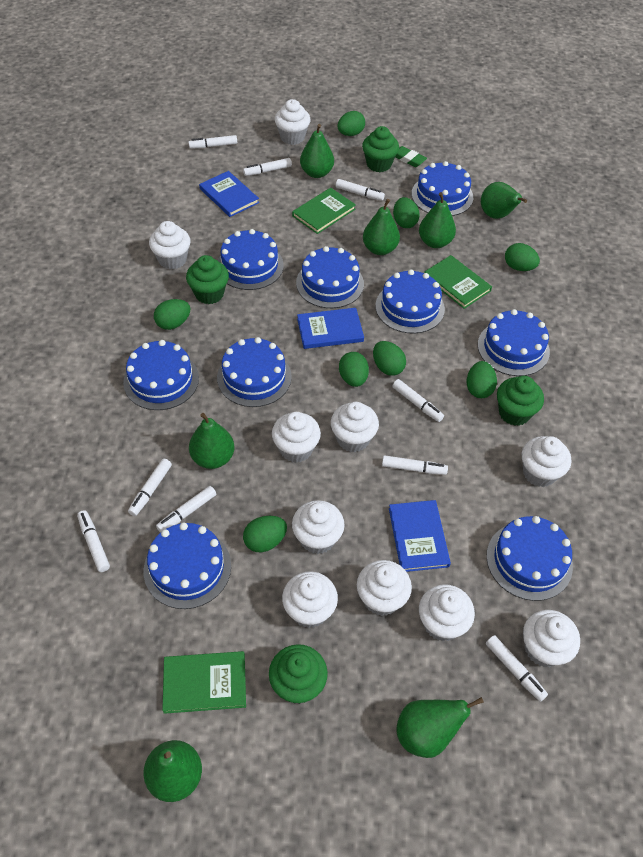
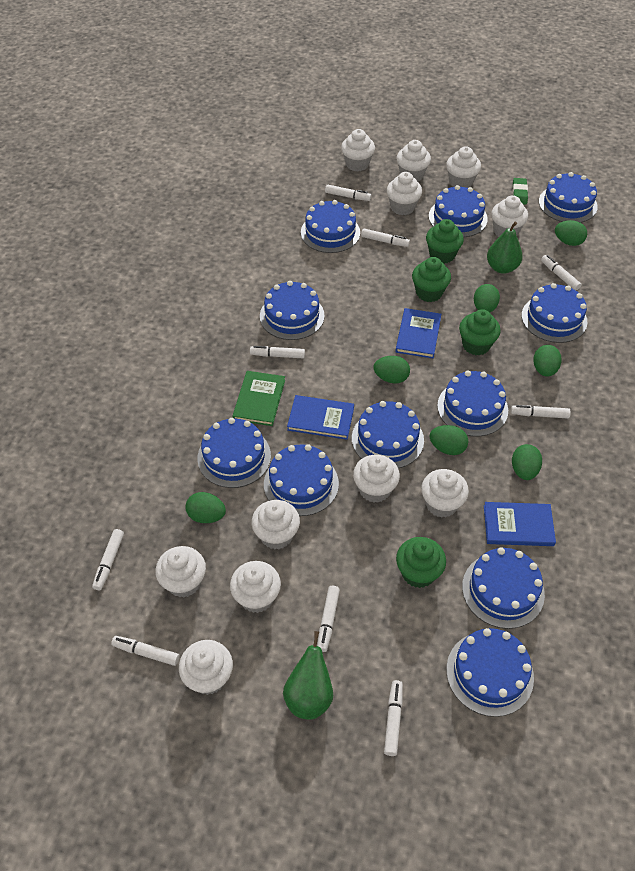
blue cake: 9 -> 11
green book: 3 -> 1
green egg: 8 -> 7
green pear: 7 -> 2
white cupcake: 10 -> 11

